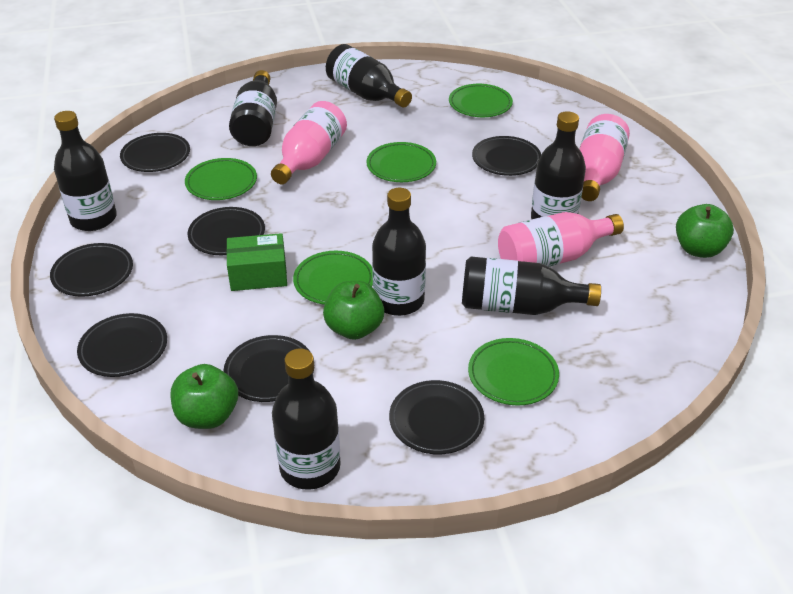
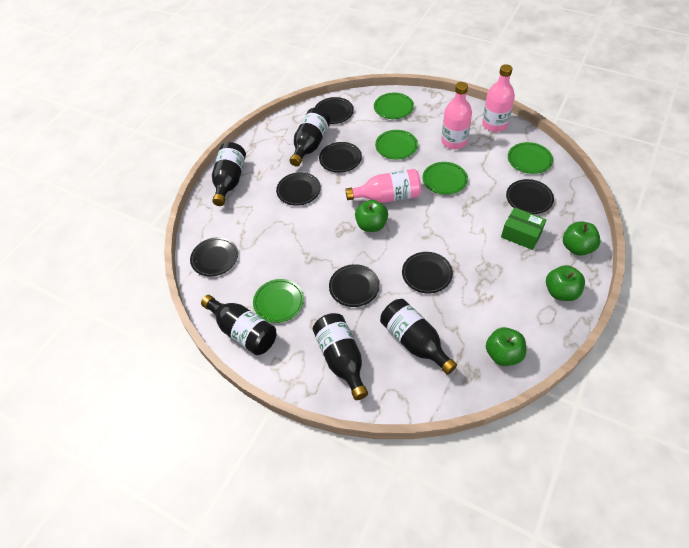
black bottle: 7 -> 5
green apple: 3 -> 4

